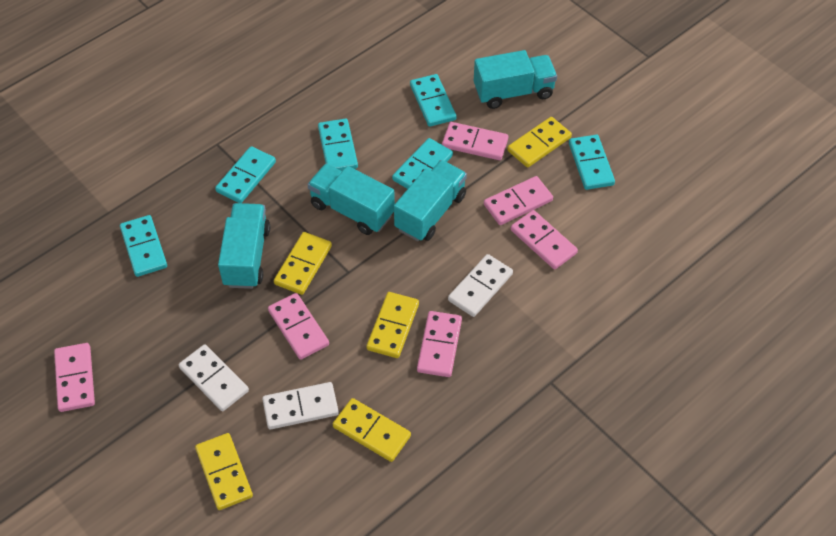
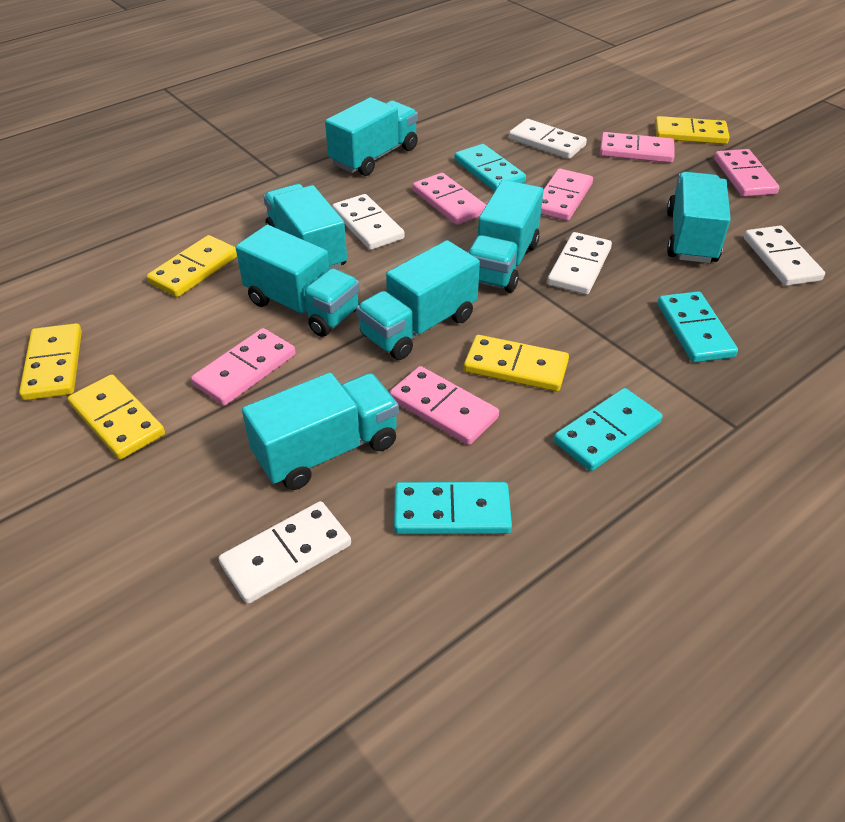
turquoise domino: 6 -> 4
turquoise truck: 4 -> 7
white domino: 3 -> 5

